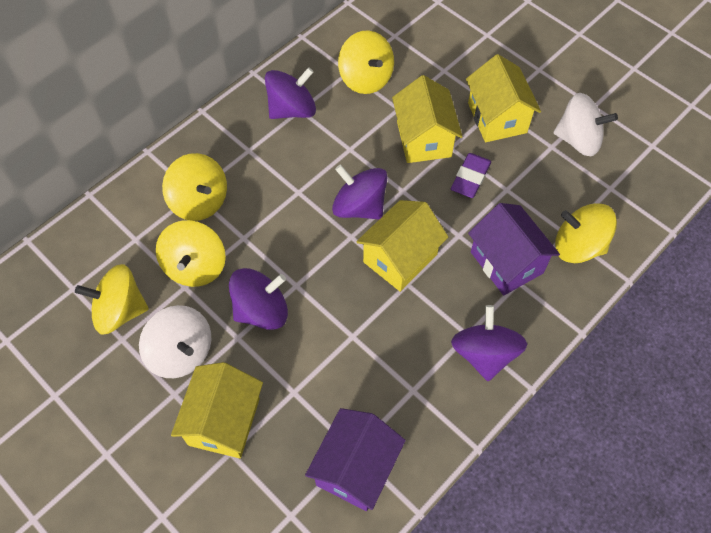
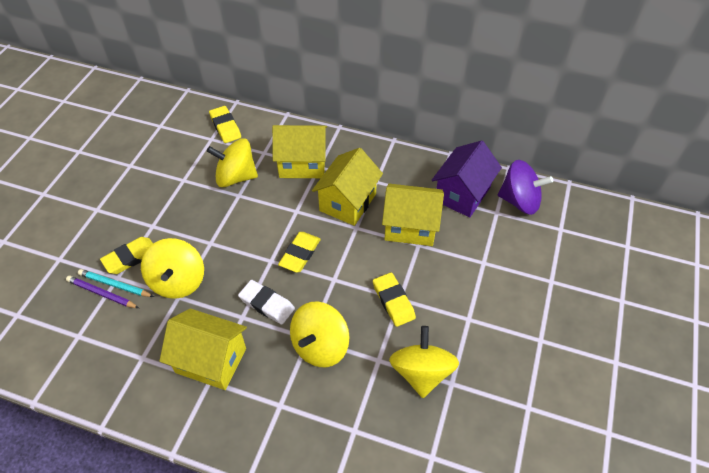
purple eraser: 1 -> 0
purple house: 2 -> 1
purple pencil: 0 -> 1
purple spinning top: 4 -> 1
turquoise pencil: 0 -> 1
white eraser: 0 -> 1
white spinning top: 2 -> 0
yellow eraser: 0 -> 4
yellow spinning top: 5 -> 4

